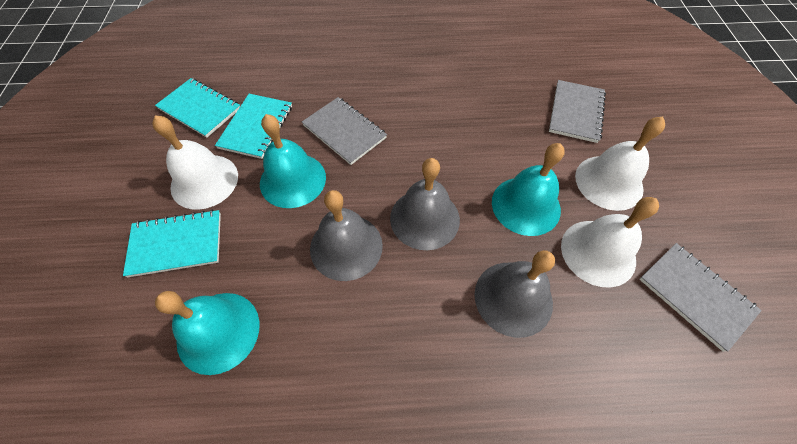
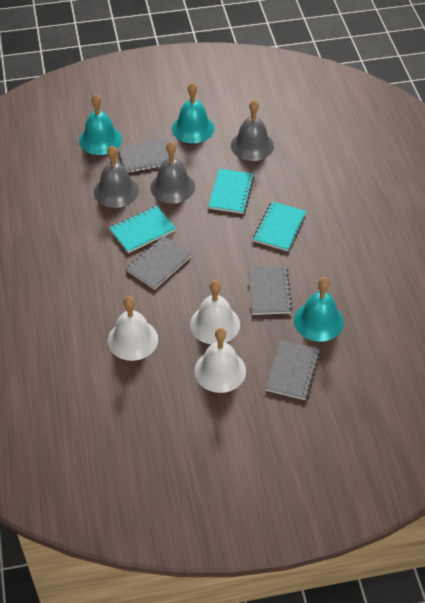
grey notebook: 3 -> 4

